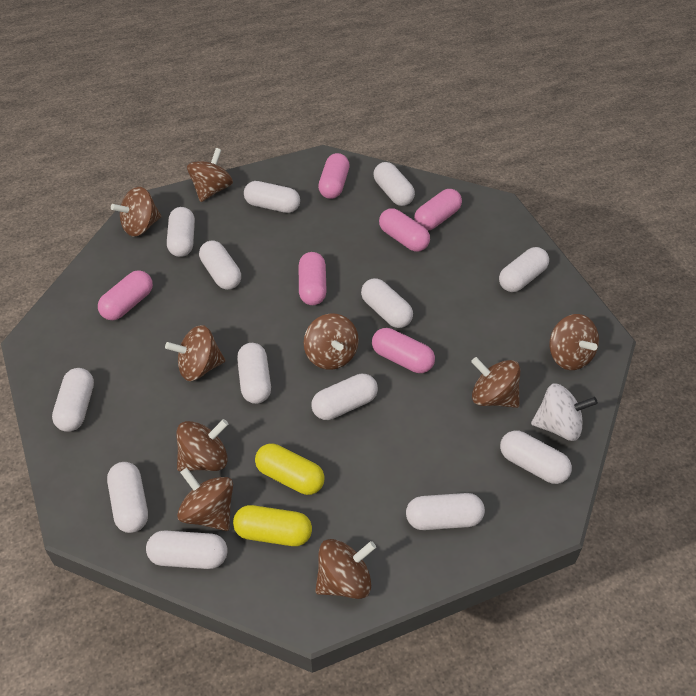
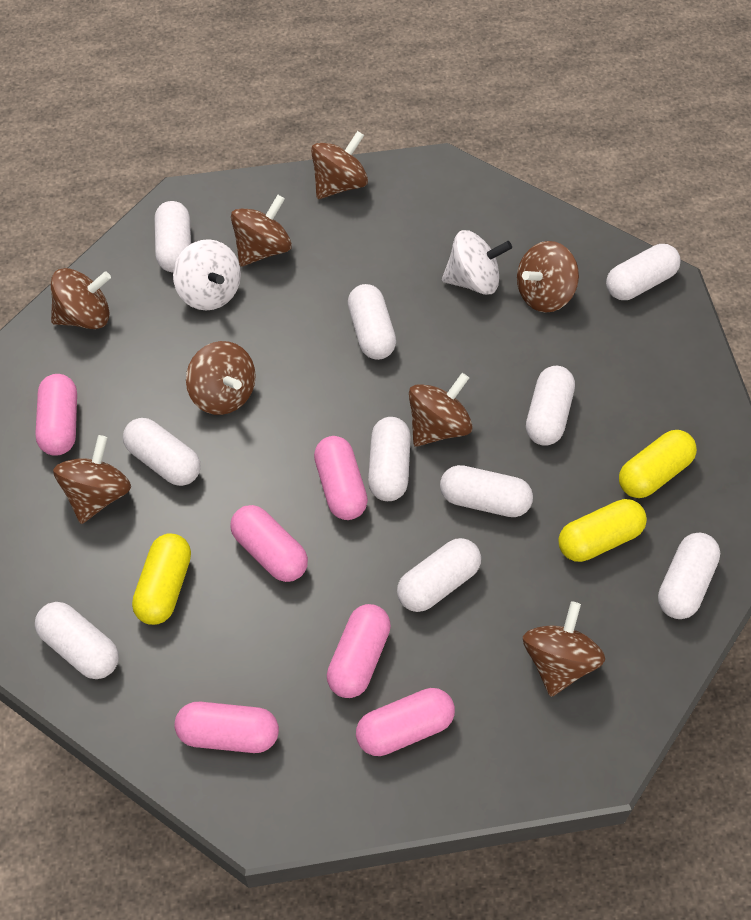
brown spinning top: 9 -> 8
white capsule: 13 -> 10
white spinning top: 1 -> 2
yellow capsule: 2 -> 3

